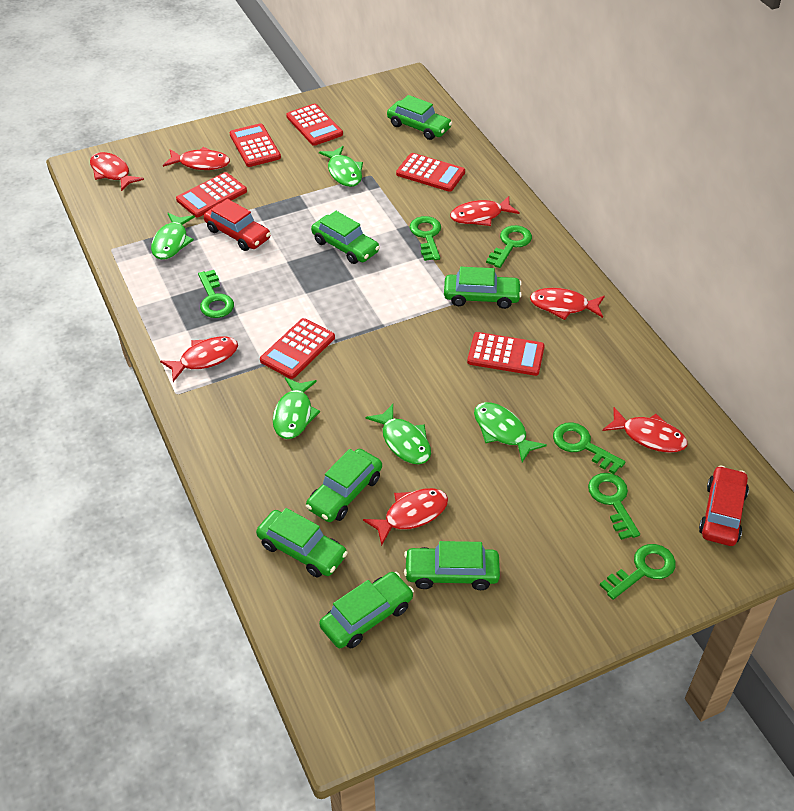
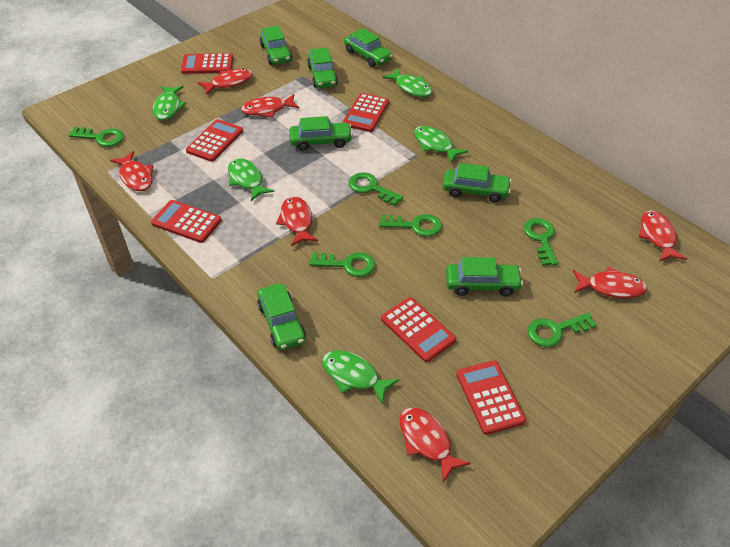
red car: 2 -> 0

